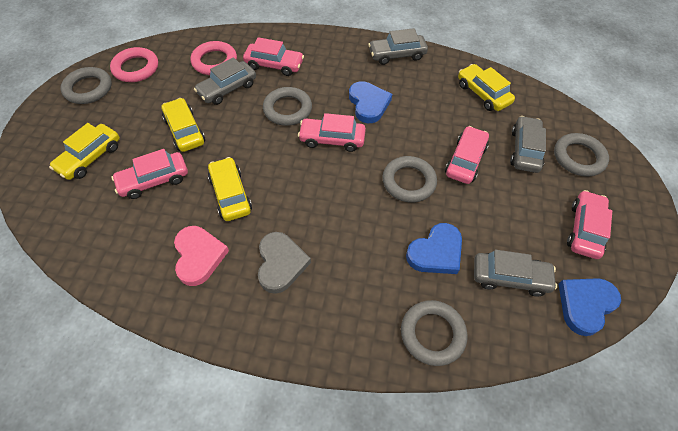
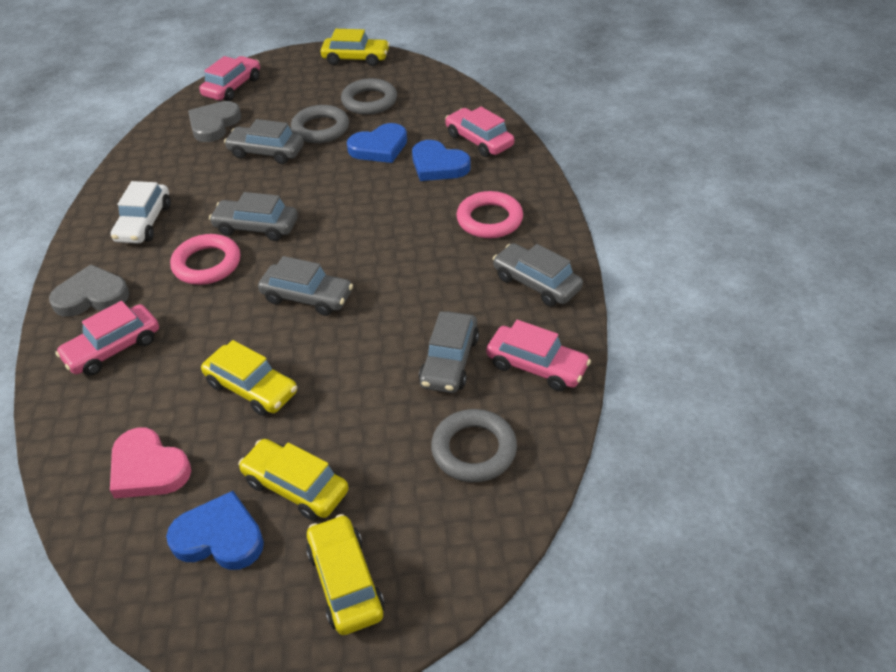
grey car: 4 -> 5
grey heart: 1 -> 2
grey ring: 5 -> 3
pink car: 5 -> 4
white car: 0 -> 1

